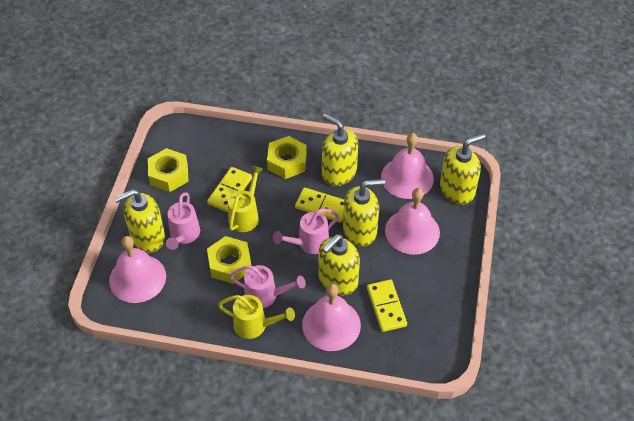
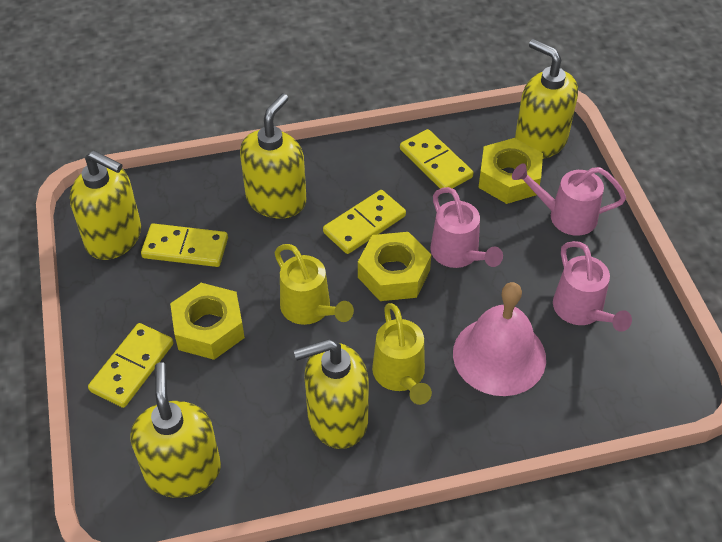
pink bell: 4 -> 1
yellow domino: 3 -> 4

